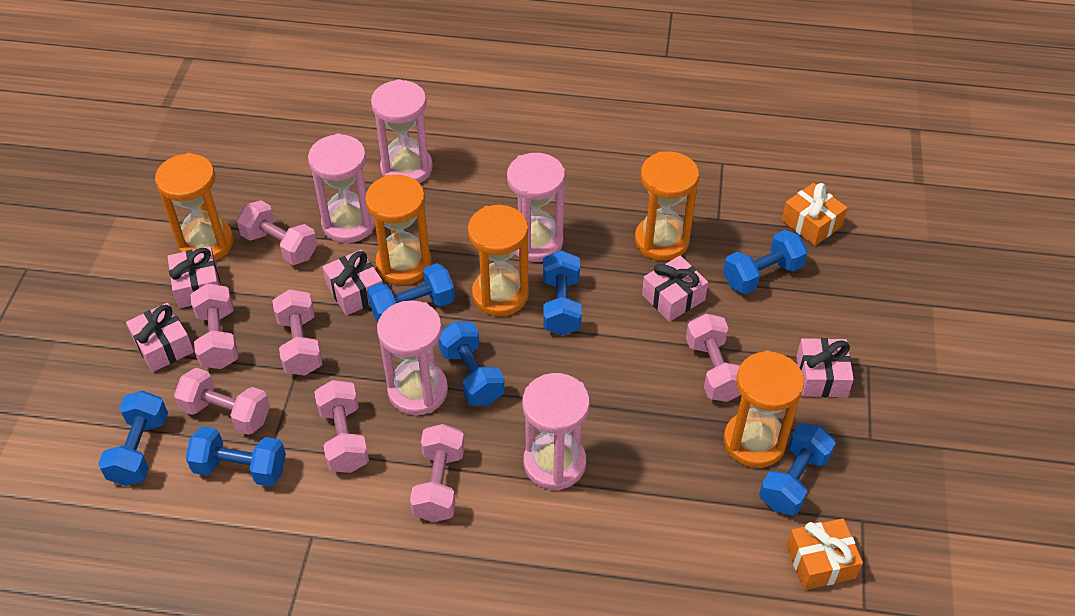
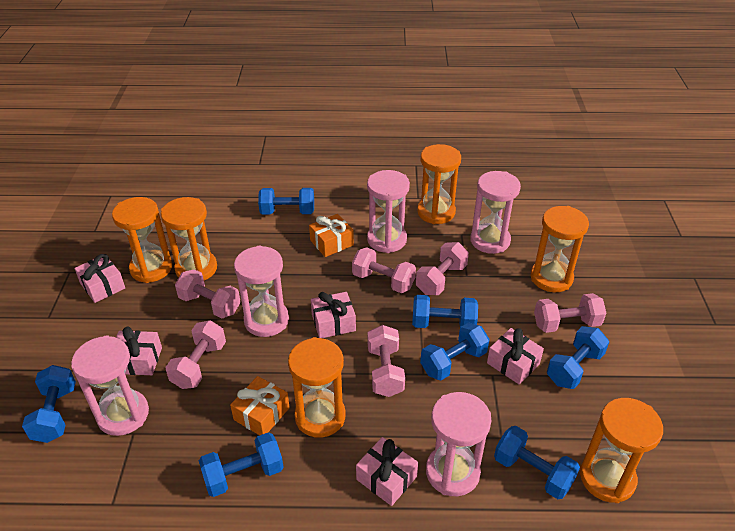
orange hourglass: 5 -> 6
pink dumbbell: 7 -> 6

